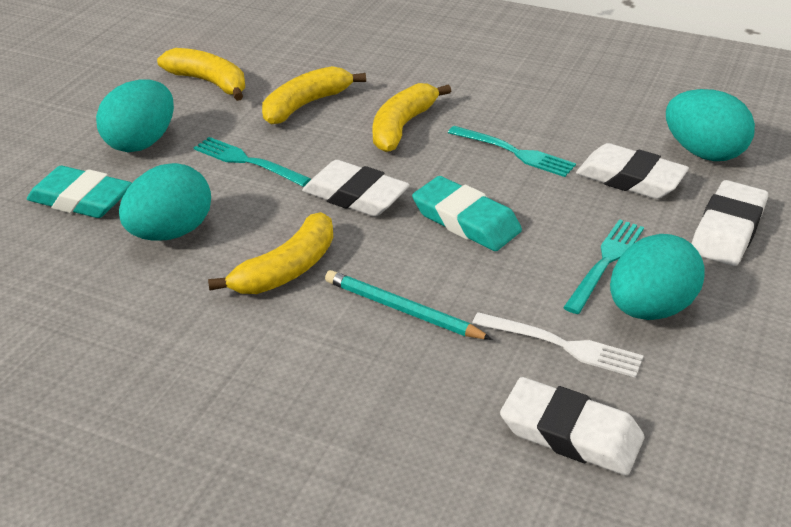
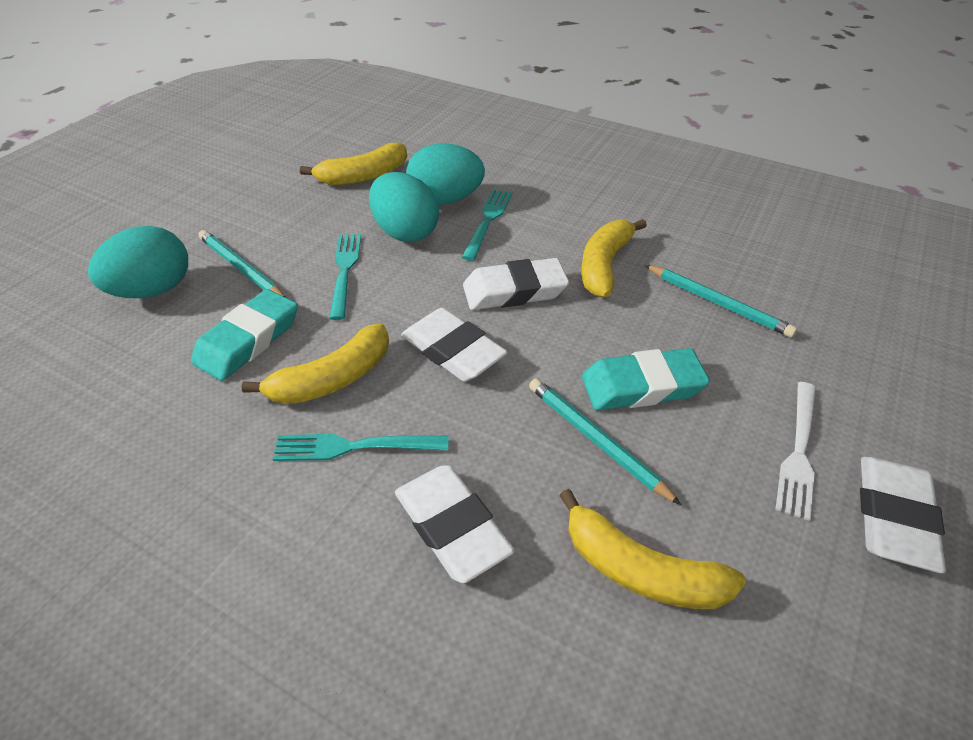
turquoise egg: 4 -> 3
turquoise pencil: 1 -> 3

